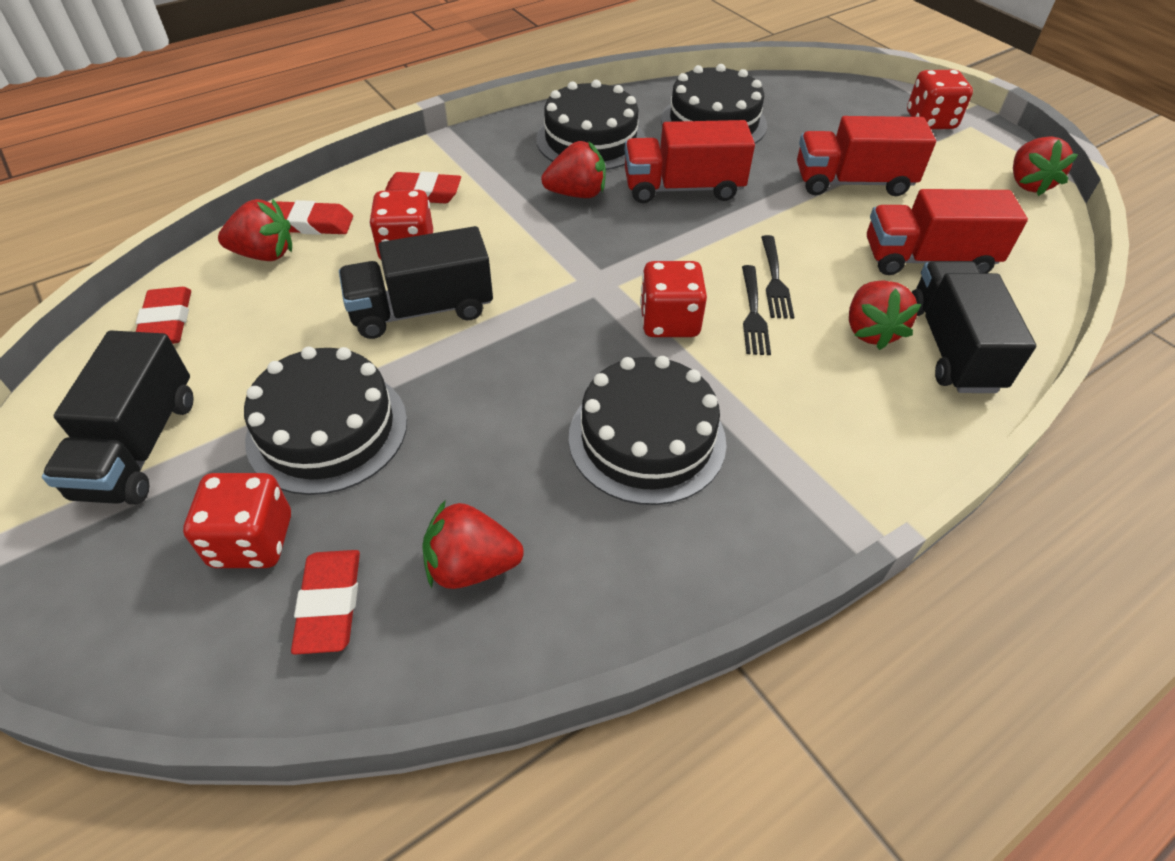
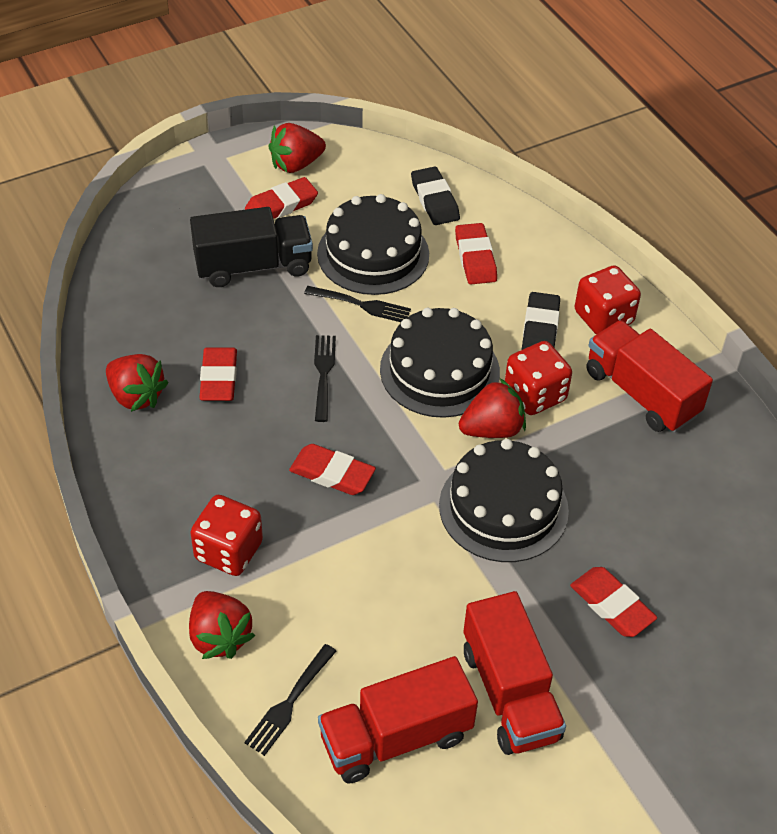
black cake: 4 -> 3
black eraser: 0 -> 2
black fork: 2 -> 3
black truck: 3 -> 1
red dice: 4 -> 3
red eraser: 4 -> 5
red strawberry: 5 -> 4

